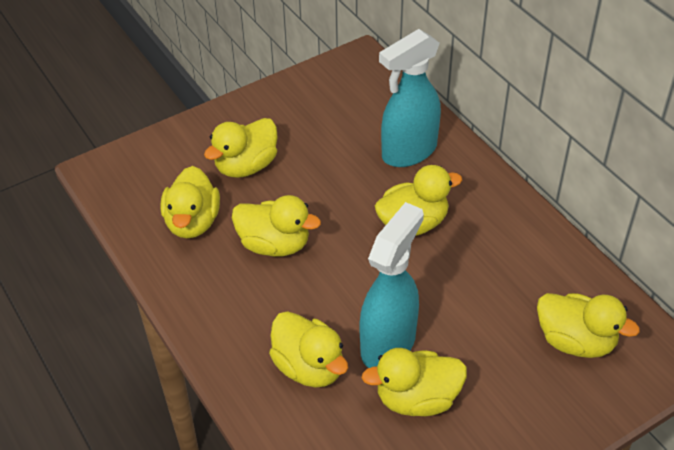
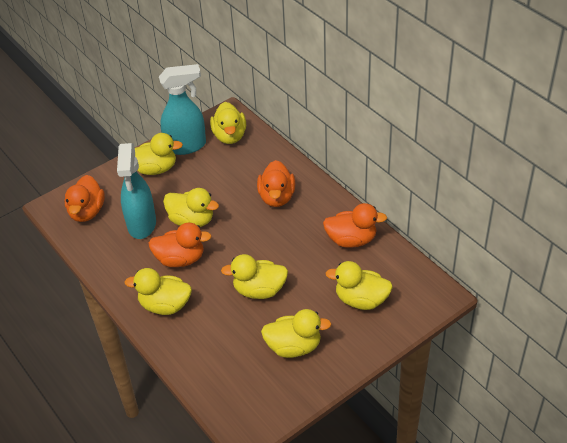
orange duck: 0 -> 4

